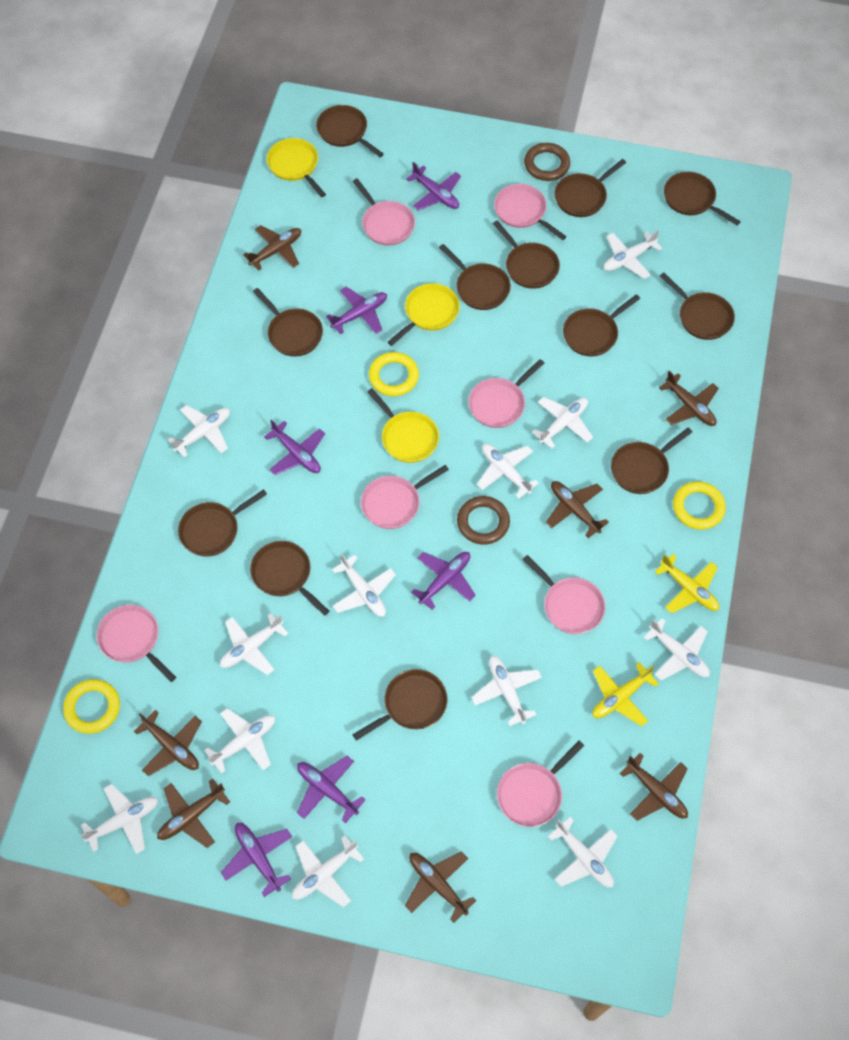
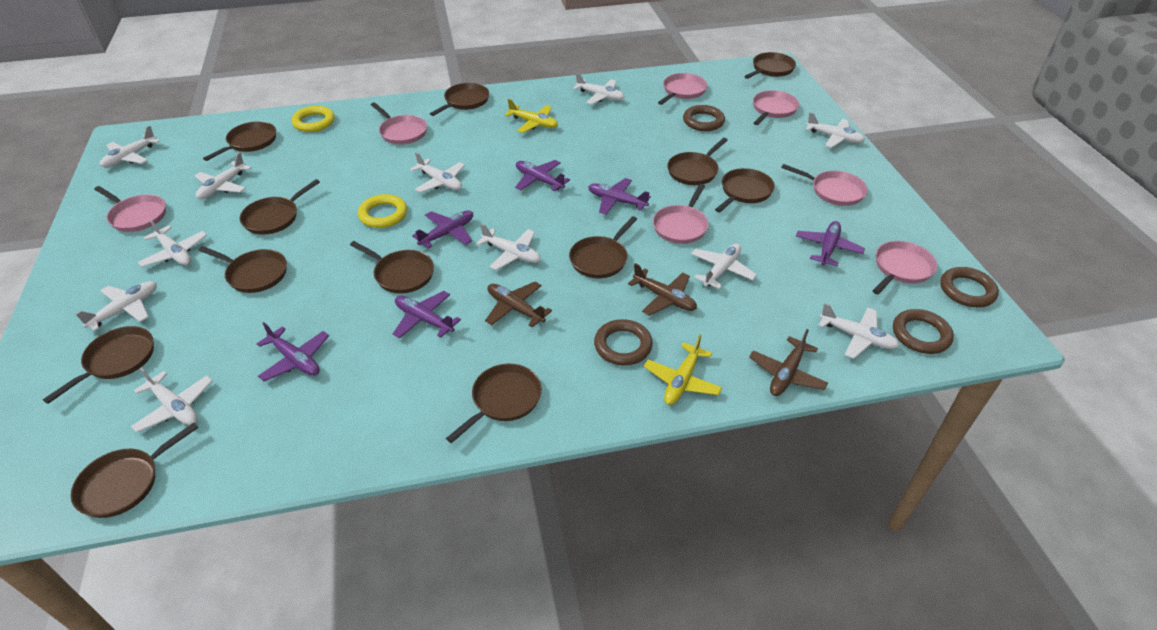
brown plane: 7 -> 3
brown ring: 2 -> 4
white plane: 12 -> 11
yellow pan: 3 -> 0
yellow ring: 3 -> 2

